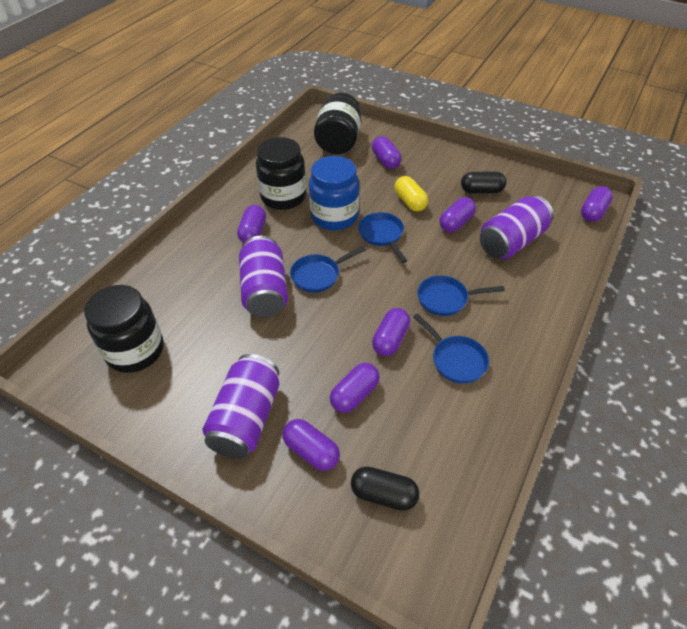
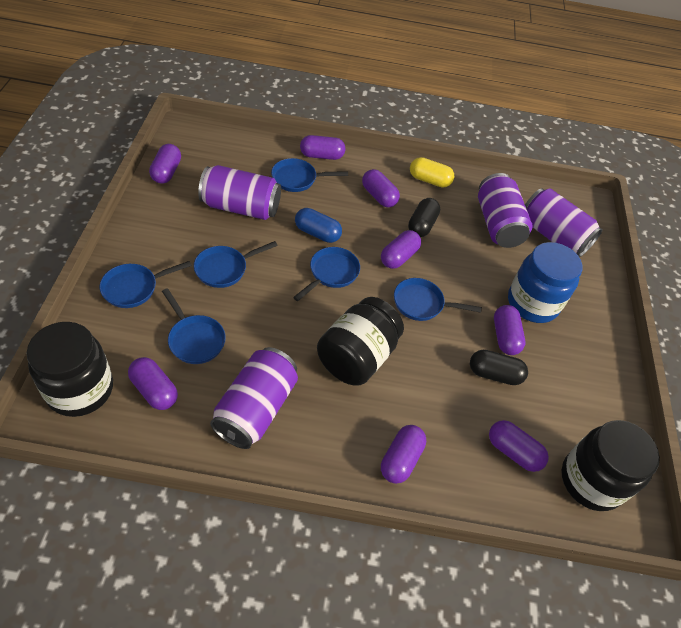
blue capsule: 0 -> 1
blue pan: 4 -> 6
purple can: 3 -> 4
purple capsule: 7 -> 8

